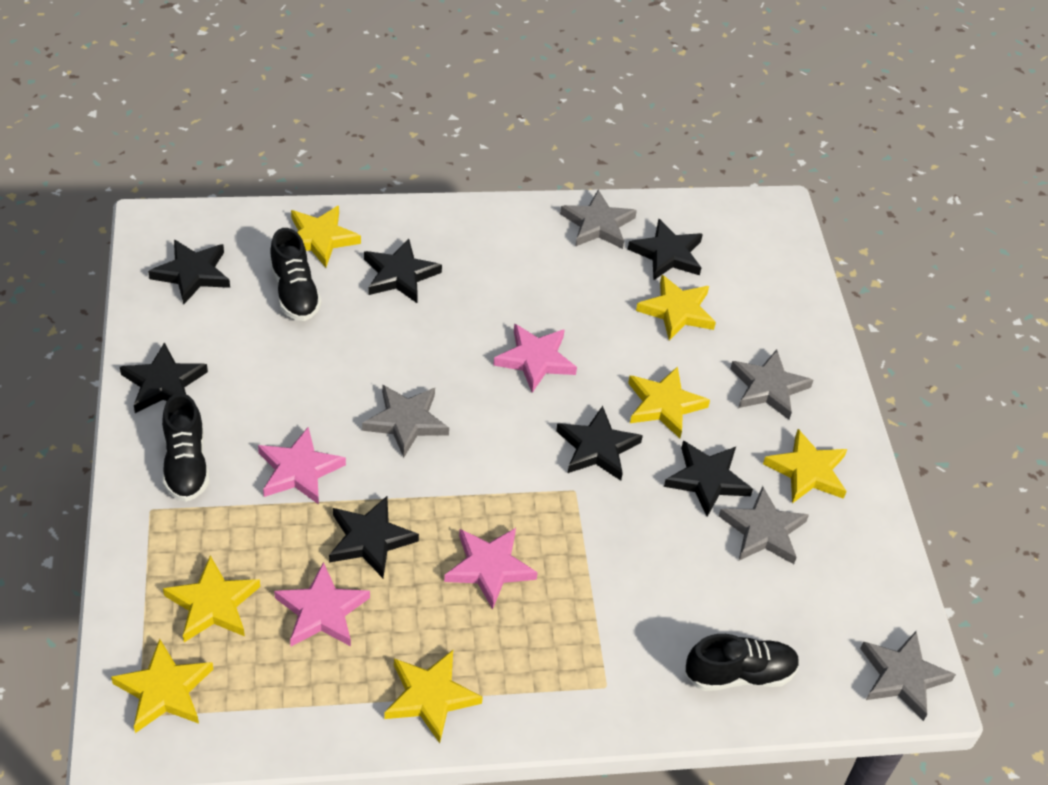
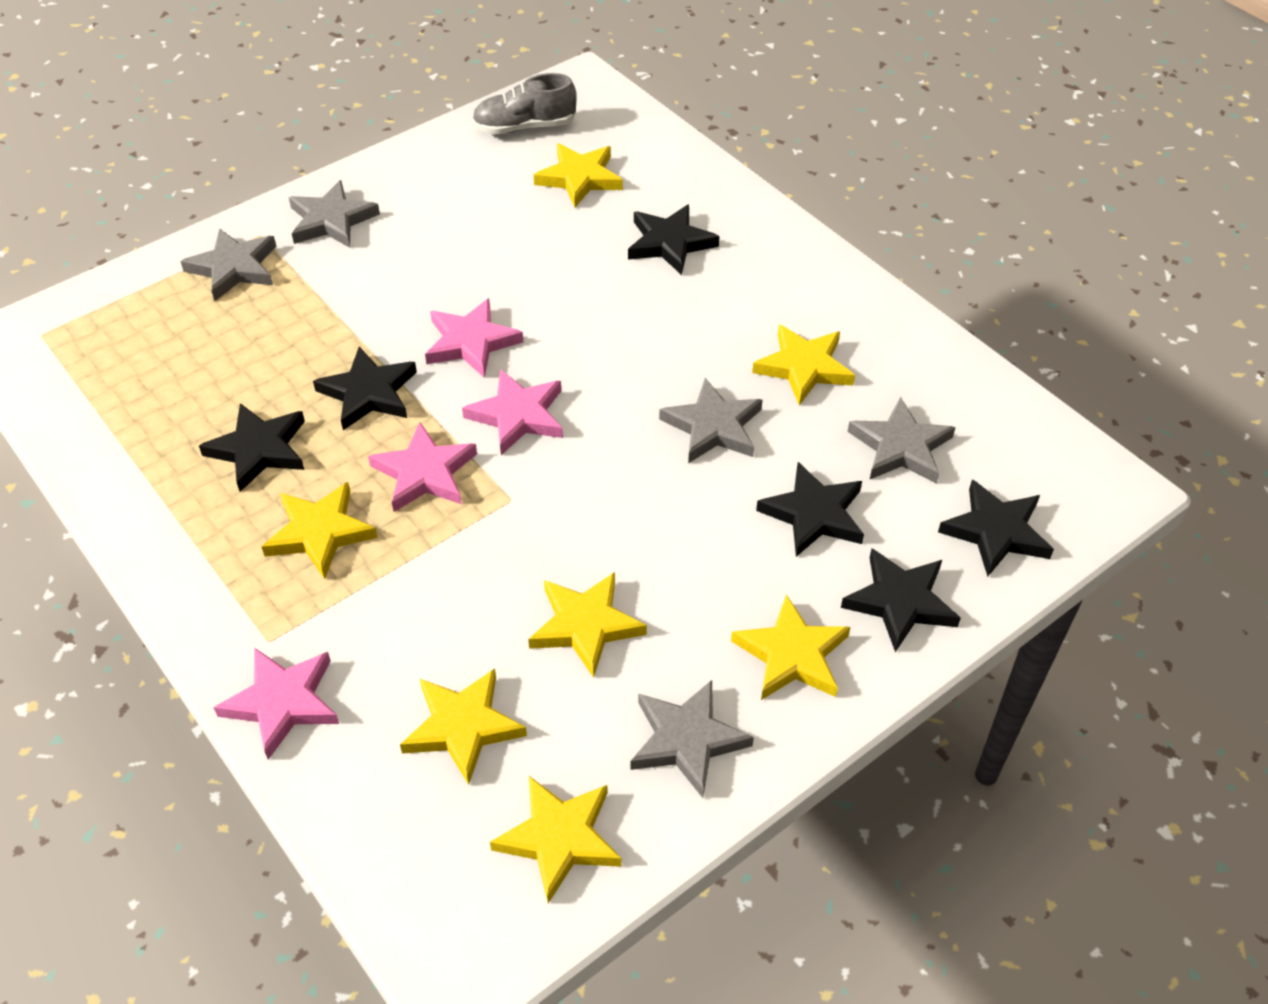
black shoe: 3 -> 0
black star: 7 -> 6
grey shoe: 0 -> 1

